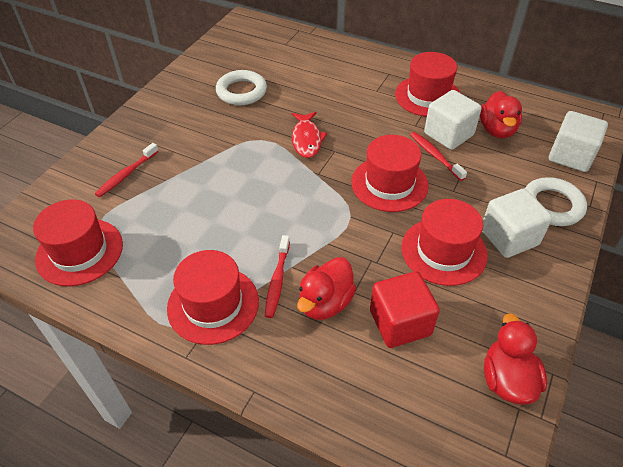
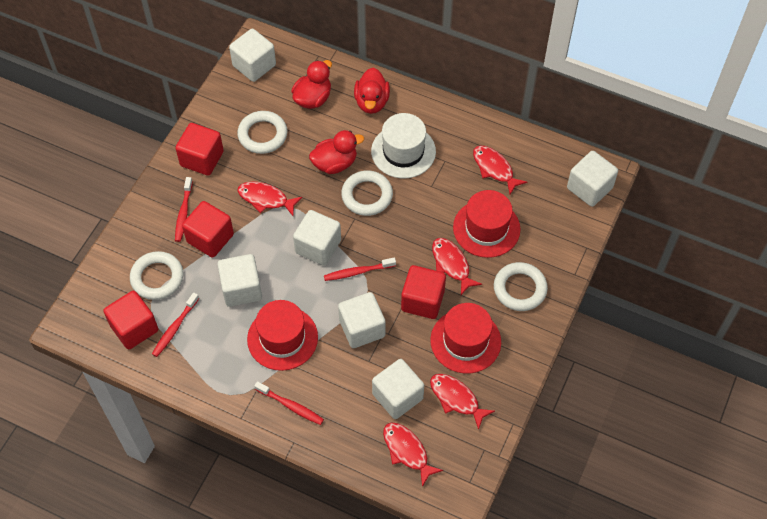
red cube: 1 -> 4
red fish: 1 -> 5
red hat: 5 -> 3
red toothbrush: 3 -> 4
white cube: 3 -> 6
white hat: 0 -> 1
white ring: 2 -> 4

